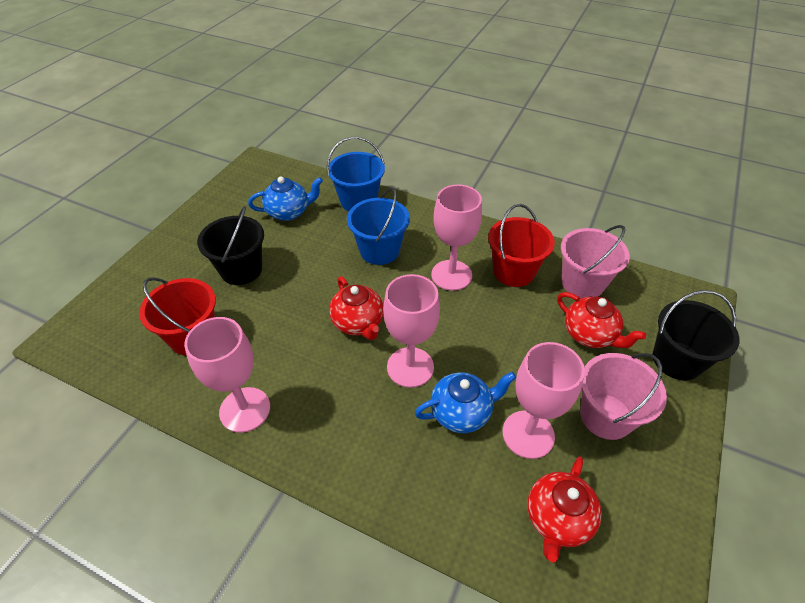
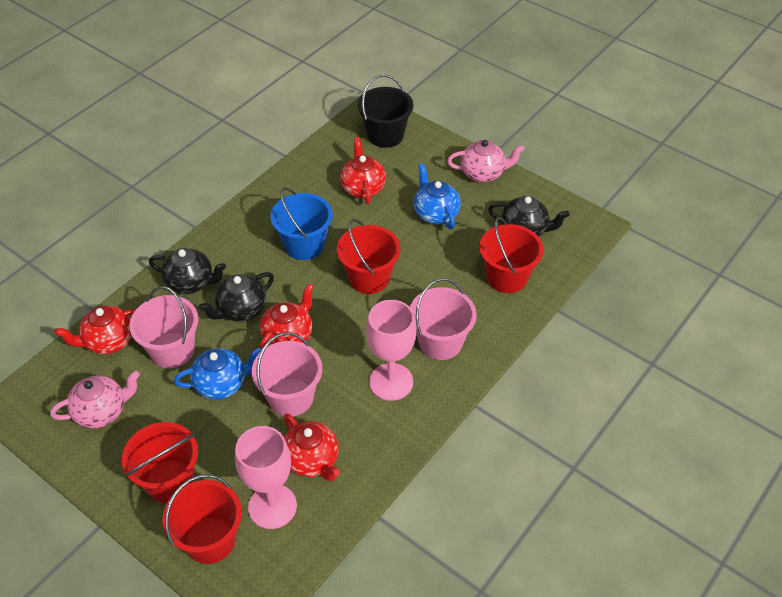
black bucket: 2 -> 1
black teapot: 0 -> 3
blue bucket: 2 -> 1
pink bucket: 2 -> 3
pink goblet: 4 -> 2
pink teapot: 0 -> 2
red bucket: 2 -> 4
red teapot: 3 -> 4

